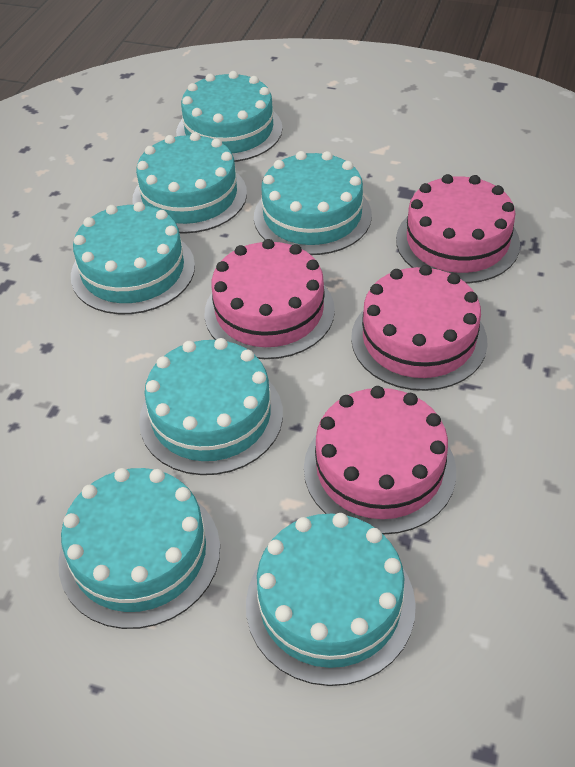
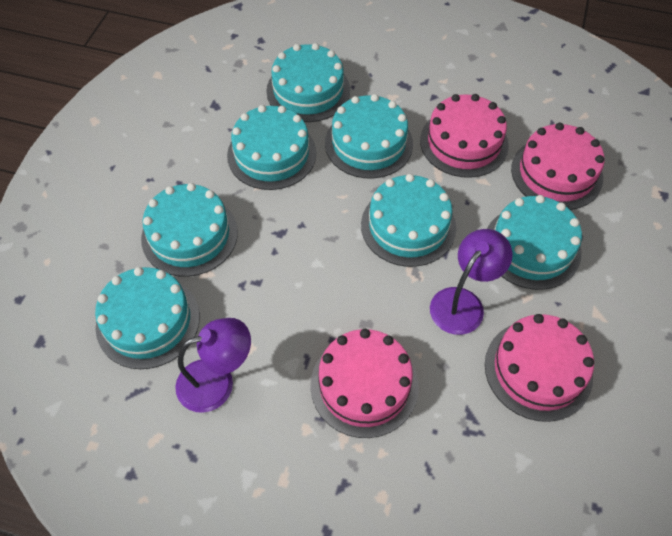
purple lamp: 0 -> 2

